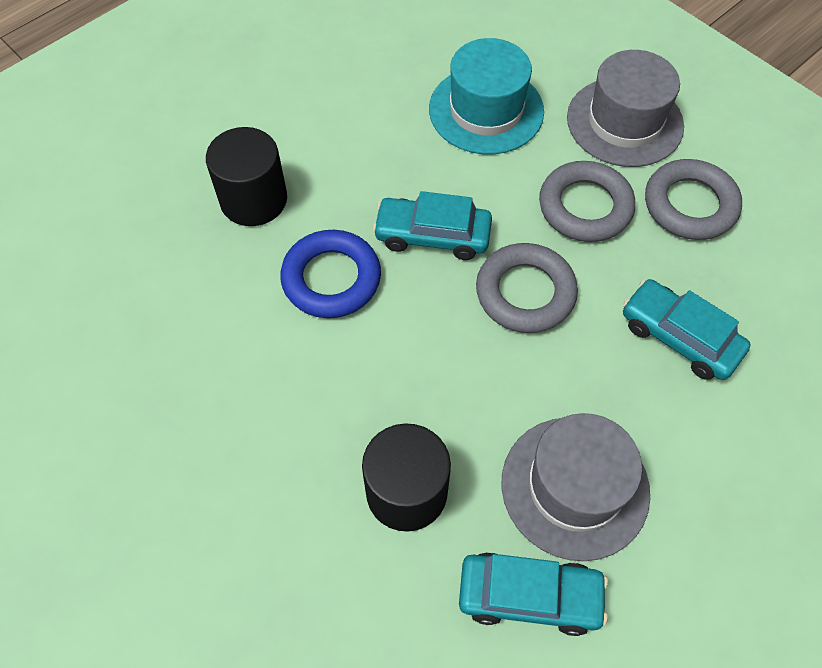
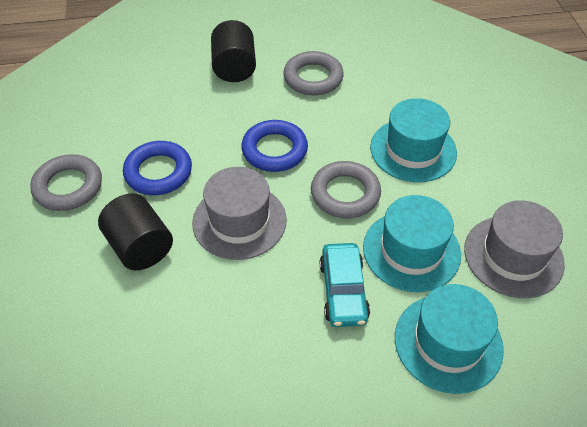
blue ring: 1 -> 2
turquoise car: 3 -> 1
turquoise hat: 1 -> 3

